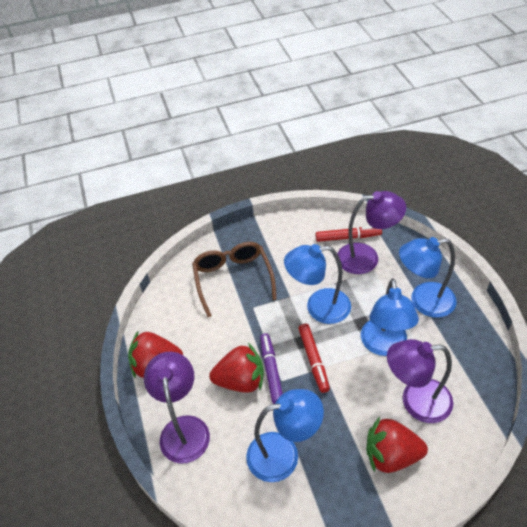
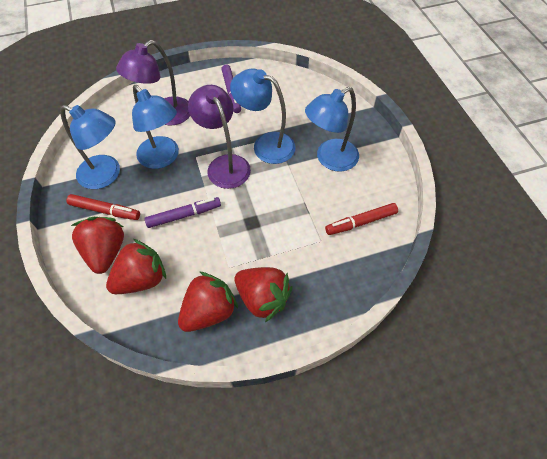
brown glasses: 1 -> 0
purple lamp: 3 -> 2
purple marker: 1 -> 2
red strawberry: 3 -> 4

